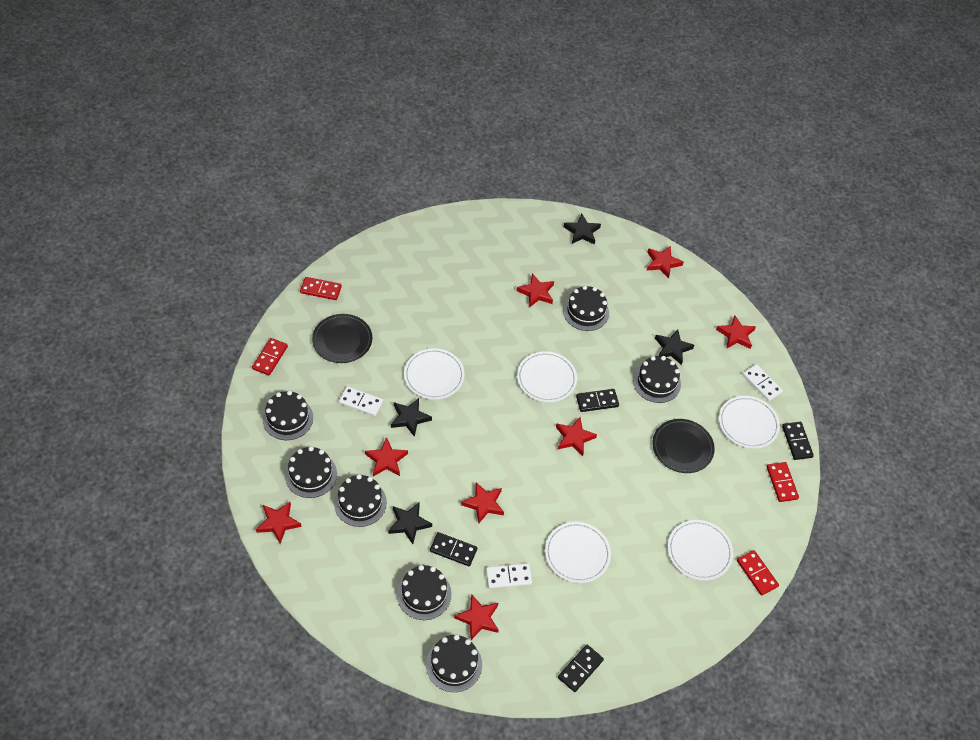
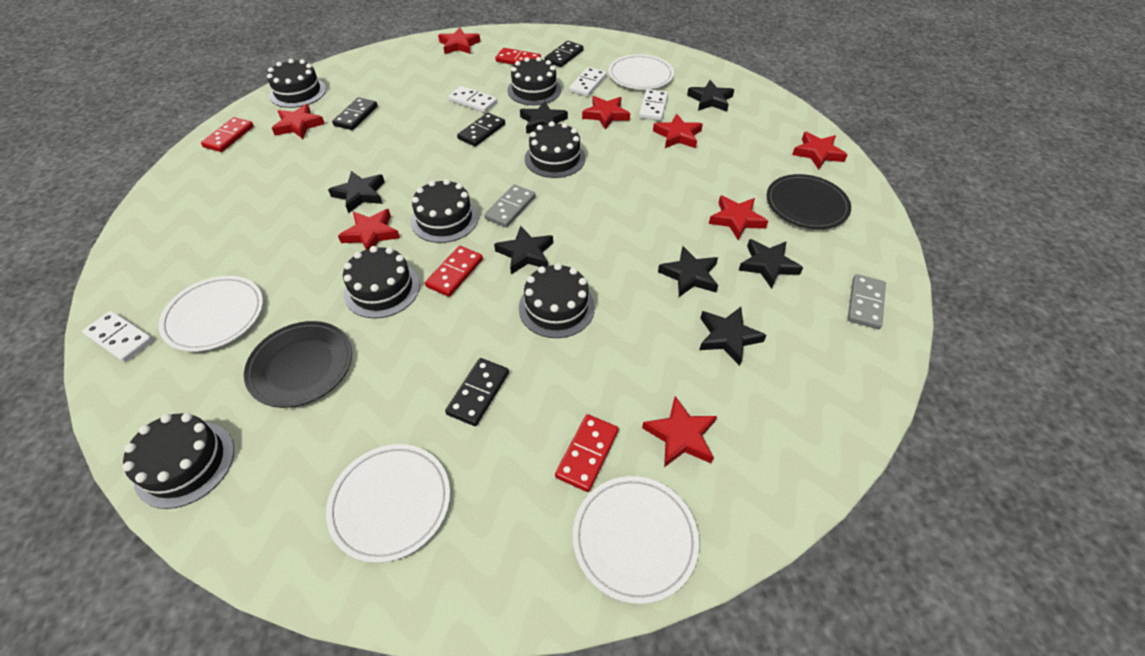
black star: 4 -> 7
grey domino: 0 -> 2
white domino: 3 -> 4
white plate: 5 -> 4

